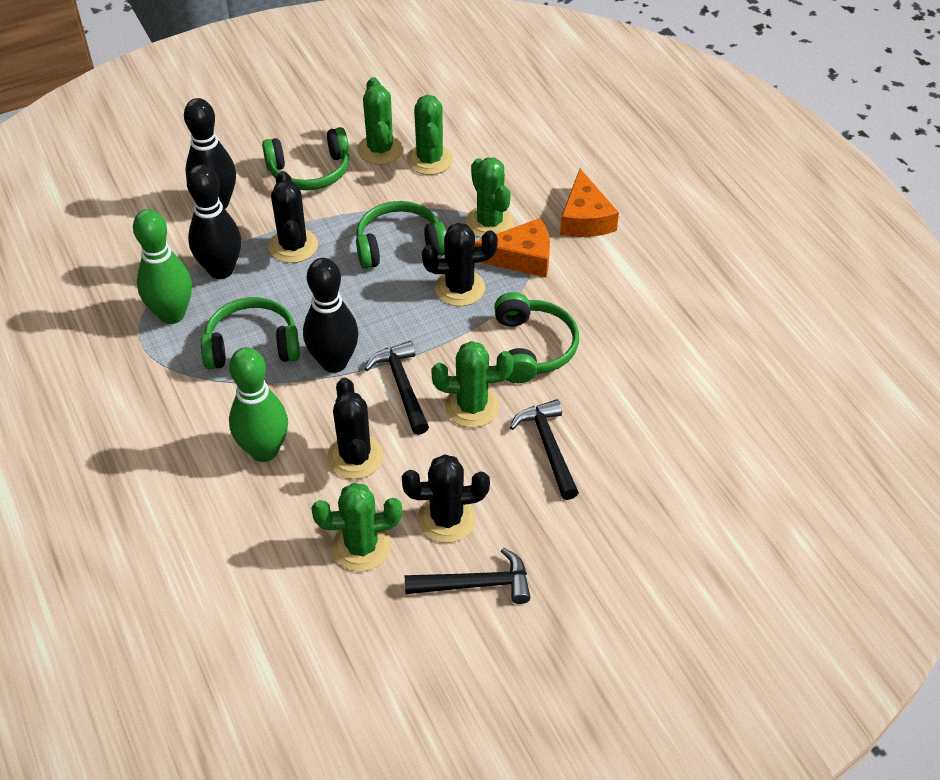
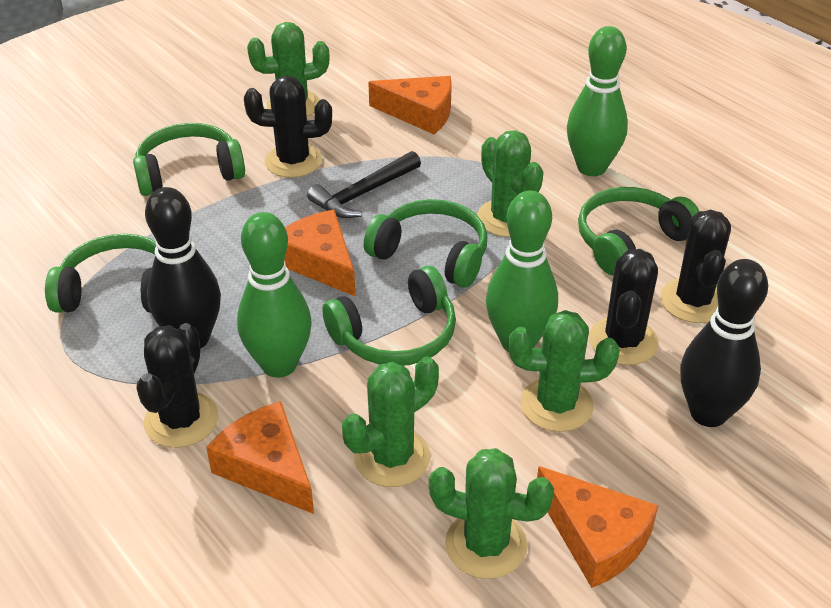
black bowling pin: 3 -> 2
black hammer: 3 -> 1
green bowling pin: 2 -> 3
green headphones: 4 -> 5
orange cheese: 2 -> 4

